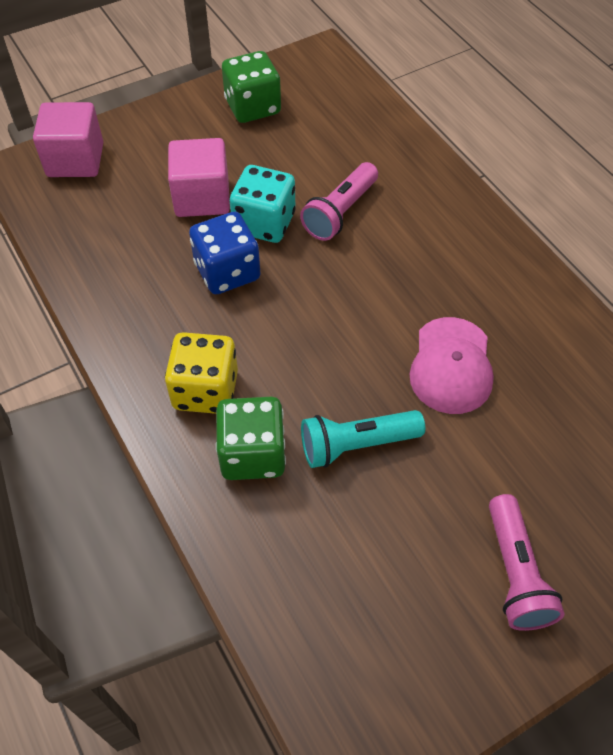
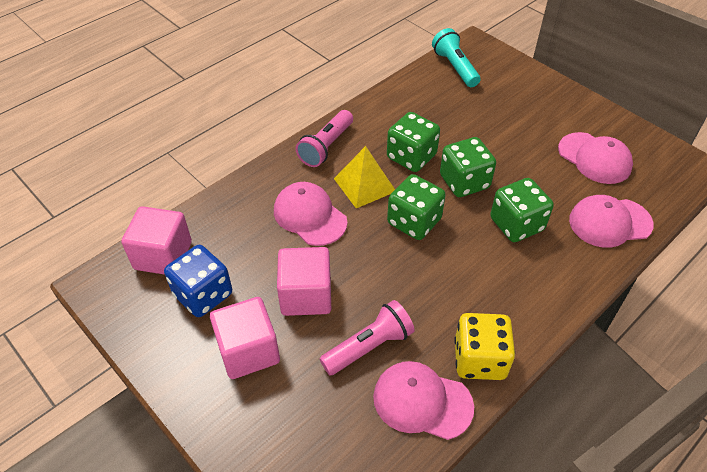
green dice: 2 -> 4
pink cap: 1 -> 4
pink cube: 2 -> 3
turquoise dice: 1 -> 0
yellow pyramid: 0 -> 1

